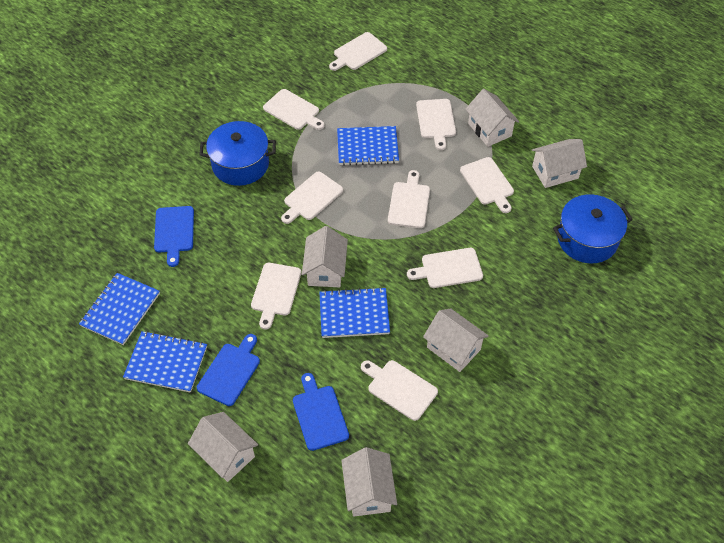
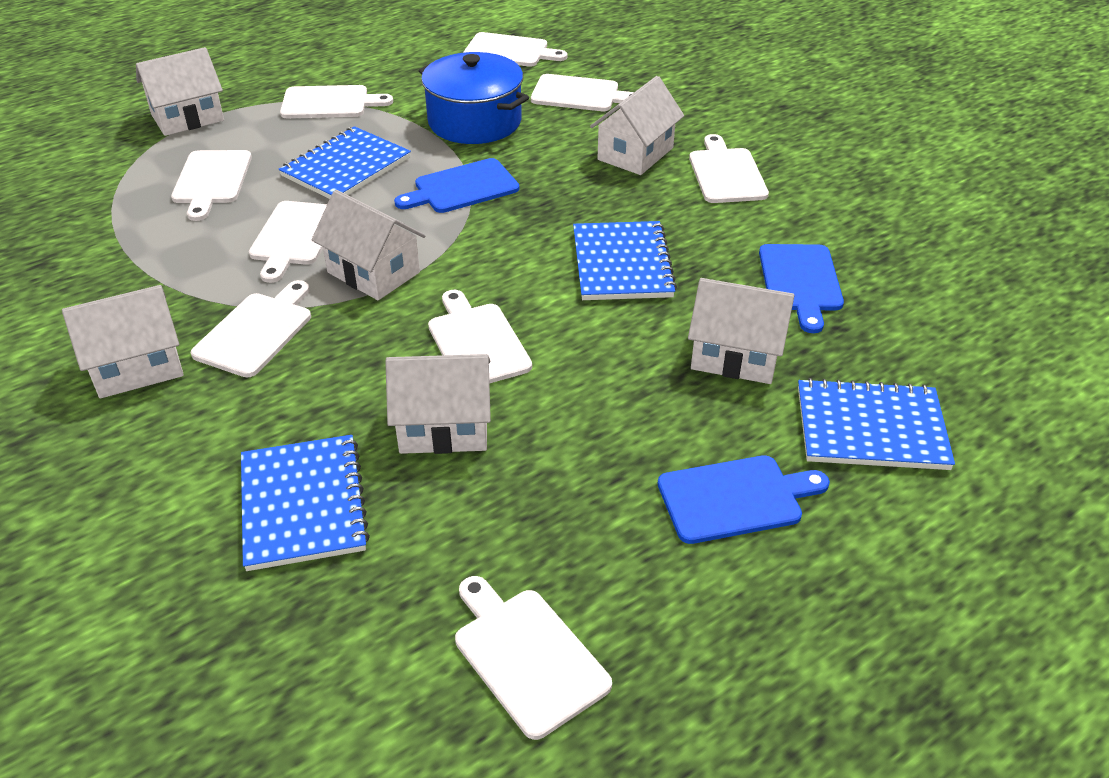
blue pot: 2 -> 1

